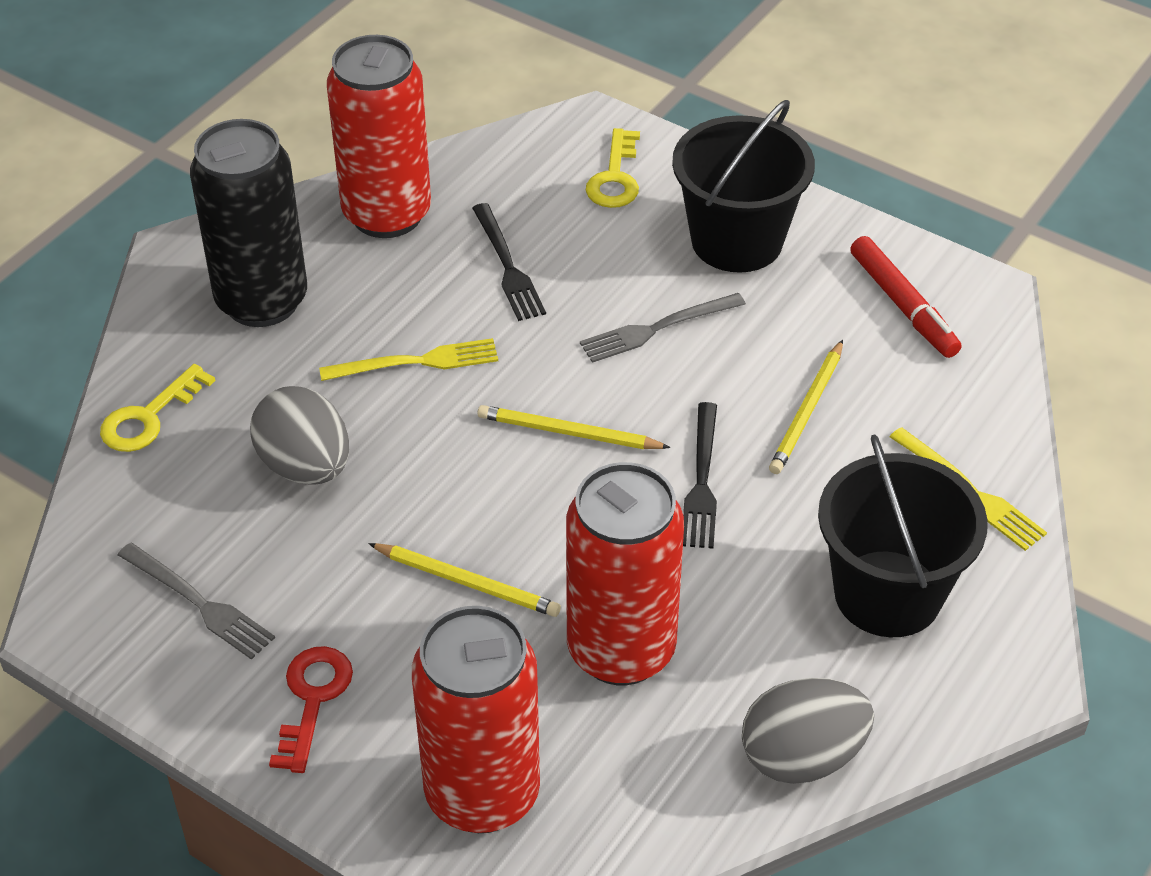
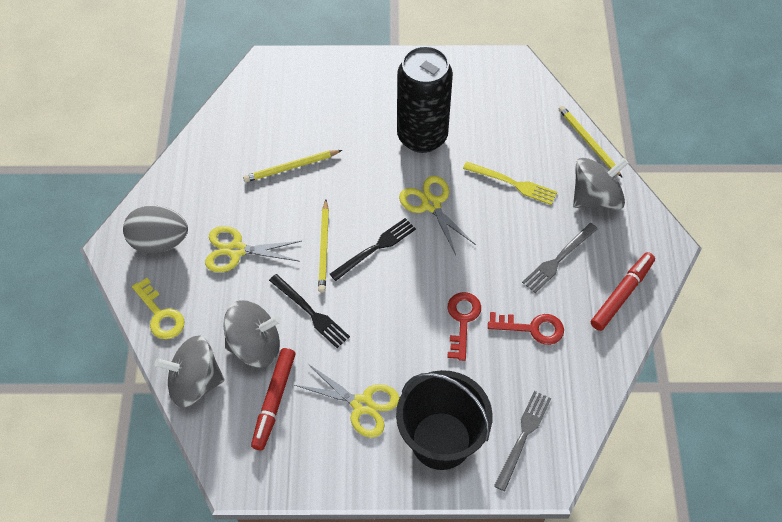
black bucket: 2 -> 1
grey egg: 2 -> 1
grey spinning top: 0 -> 3
red can: 3 -> 0
red key: 1 -> 2
red marker: 1 -> 2
yellow fork: 2 -> 1
yellow key: 2 -> 1
yellow scissors: 0 -> 3

